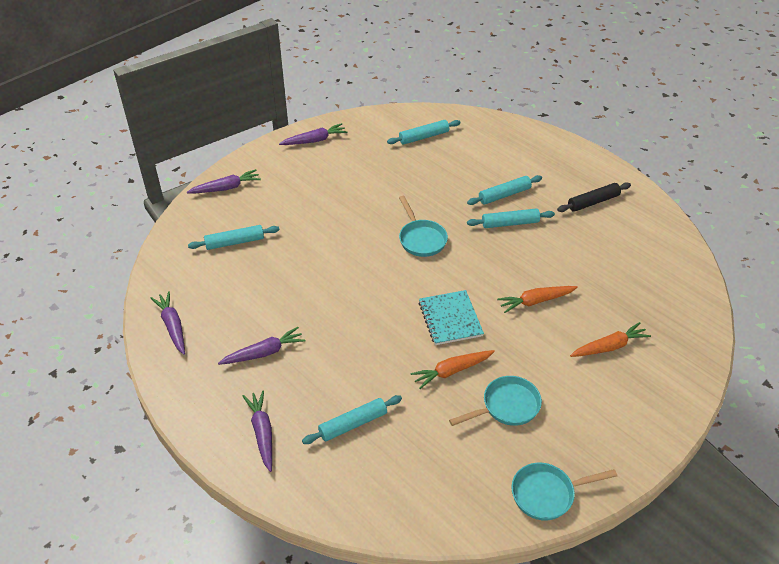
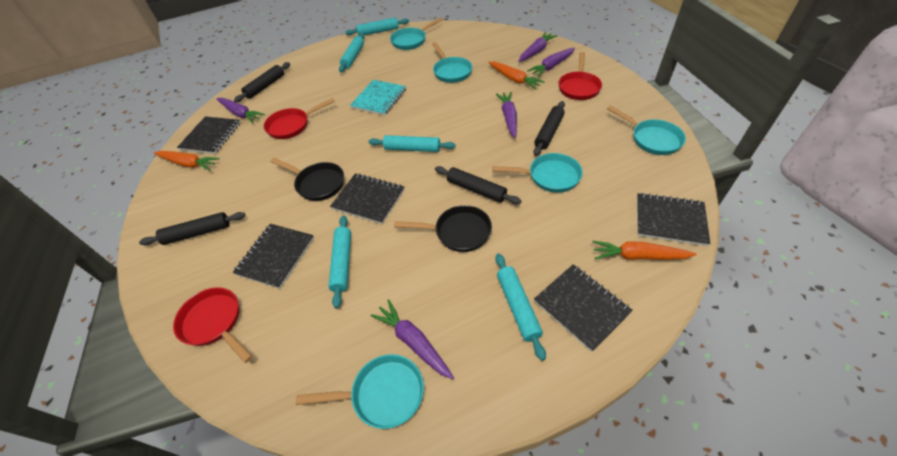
black notebook: 0 -> 5
black pan: 0 -> 2
black rolling pin: 1 -> 4
red pan: 0 -> 3
turquoise pan: 3 -> 5

